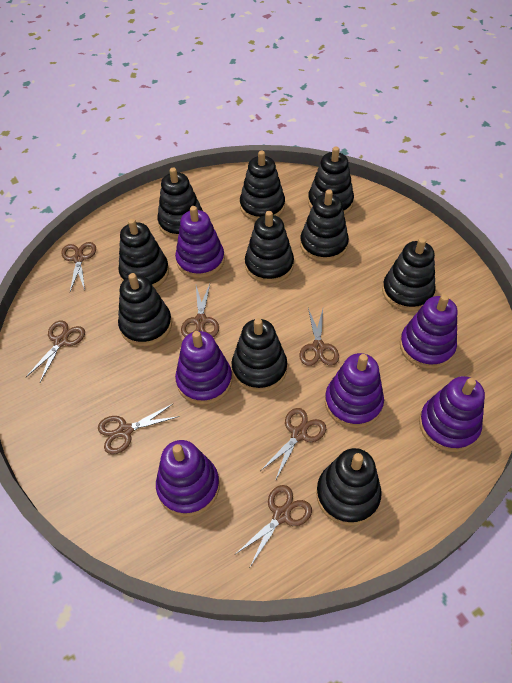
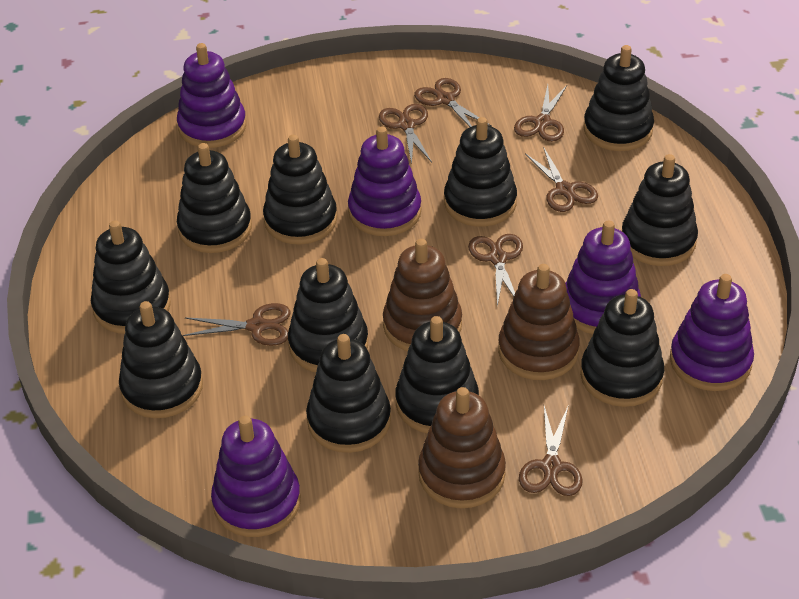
black stacking toy: 10 -> 11
brown stacking toy: 0 -> 3
purple stacking toy: 6 -> 5

